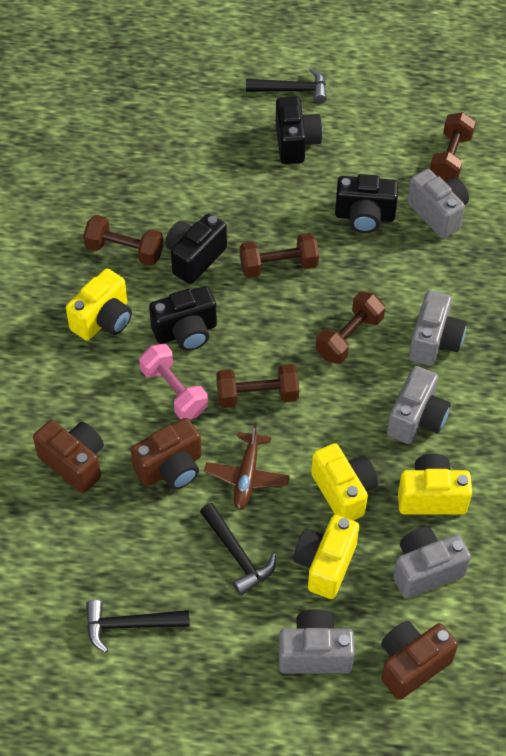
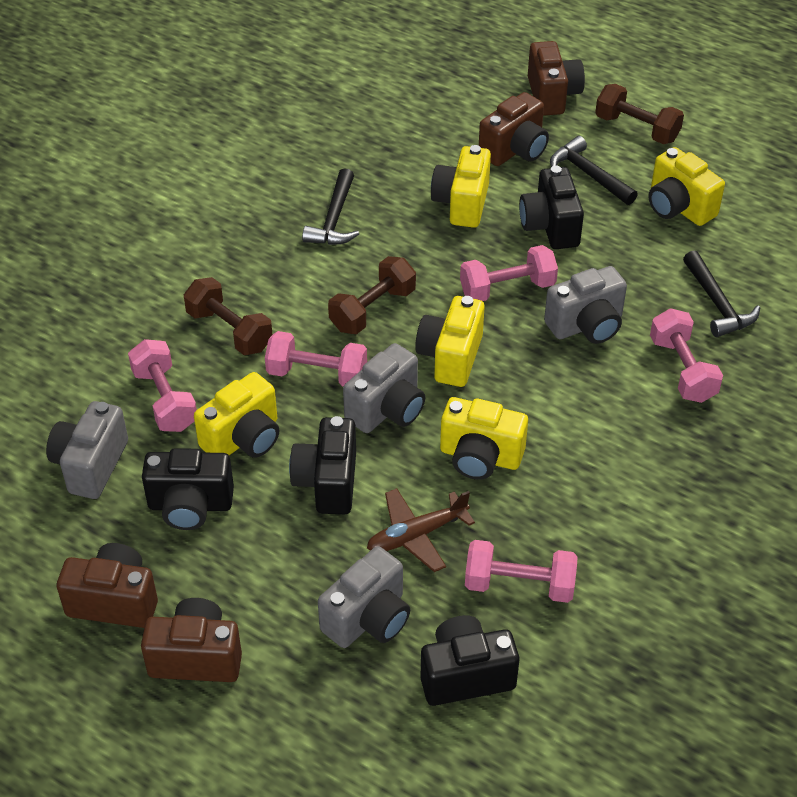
brown camera: 3 -> 4
brown dumbbell: 5 -> 3
grey camera: 5 -> 4
pink dumbbell: 1 -> 5
yellow camera: 4 -> 5

